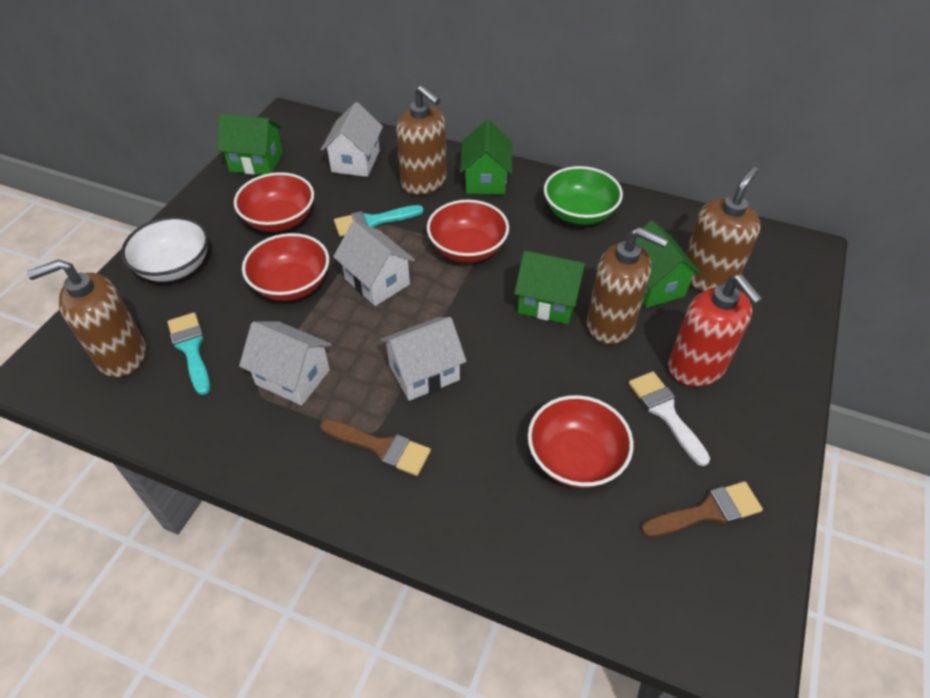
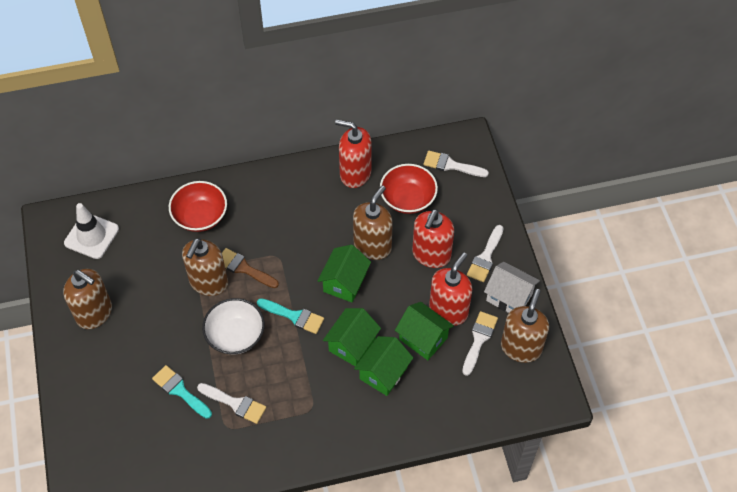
brown brush: 2 -> 1
green bowl: 1 -> 0
red bowl: 4 -> 2
red soap dispenser: 1 -> 3
white brush: 1 -> 4
white house: 4 -> 1
white traffic cone: 0 -> 1

